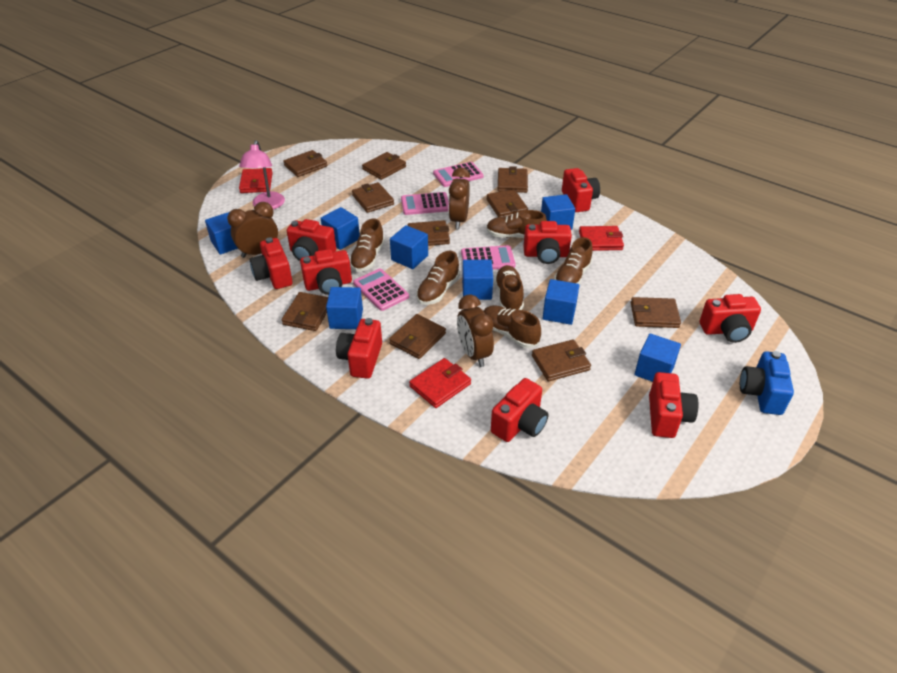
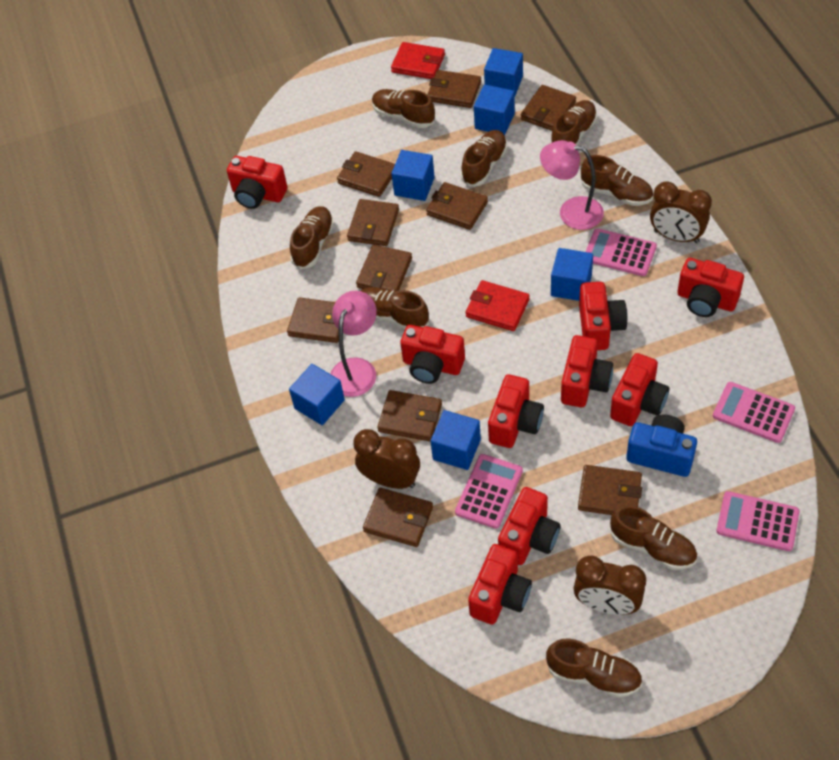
blue cube: 8 -> 6
brown shoe: 6 -> 8
pink lamp: 1 -> 2
red wallet: 3 -> 2

